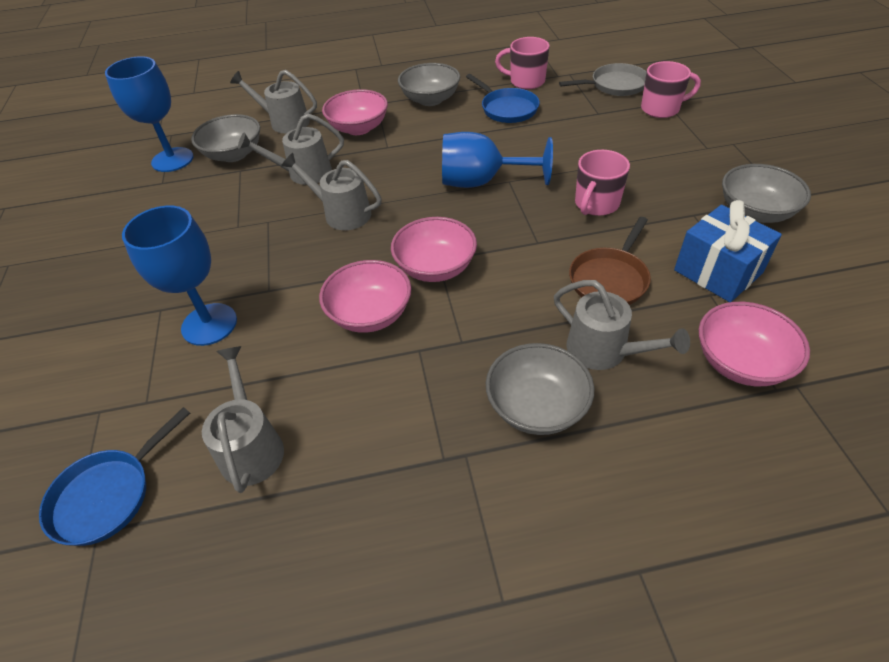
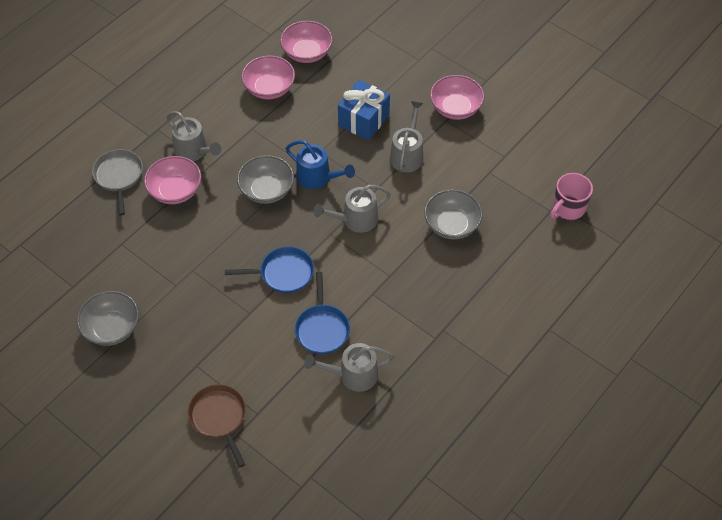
blue goblet: 3 -> 0
blue watering can: 0 -> 1
grey bowl: 4 -> 3
grey watering can: 5 -> 4
pink mug: 3 -> 1

